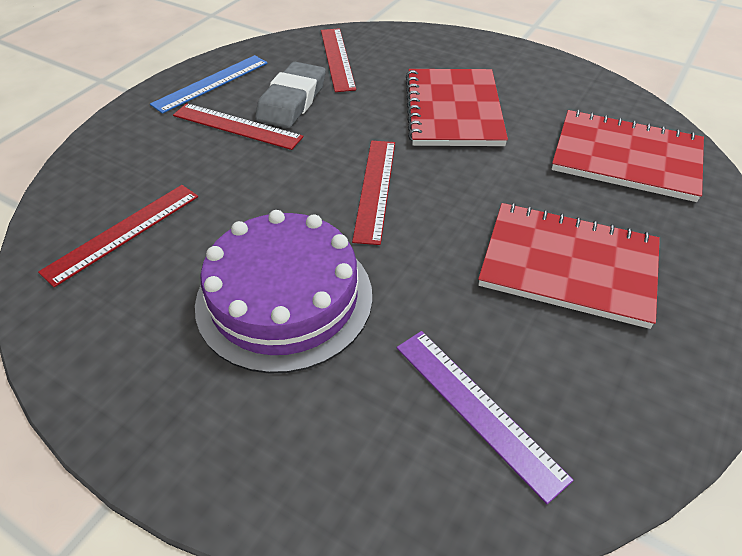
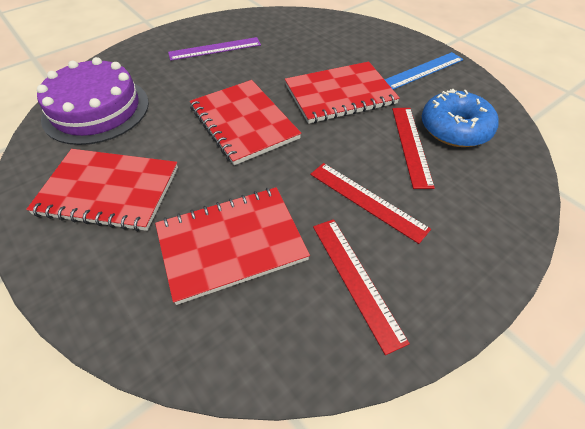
blue donut: 0 -> 1
grey eraser: 1 -> 0
red notebook: 3 -> 4
red ruler: 4 -> 3

